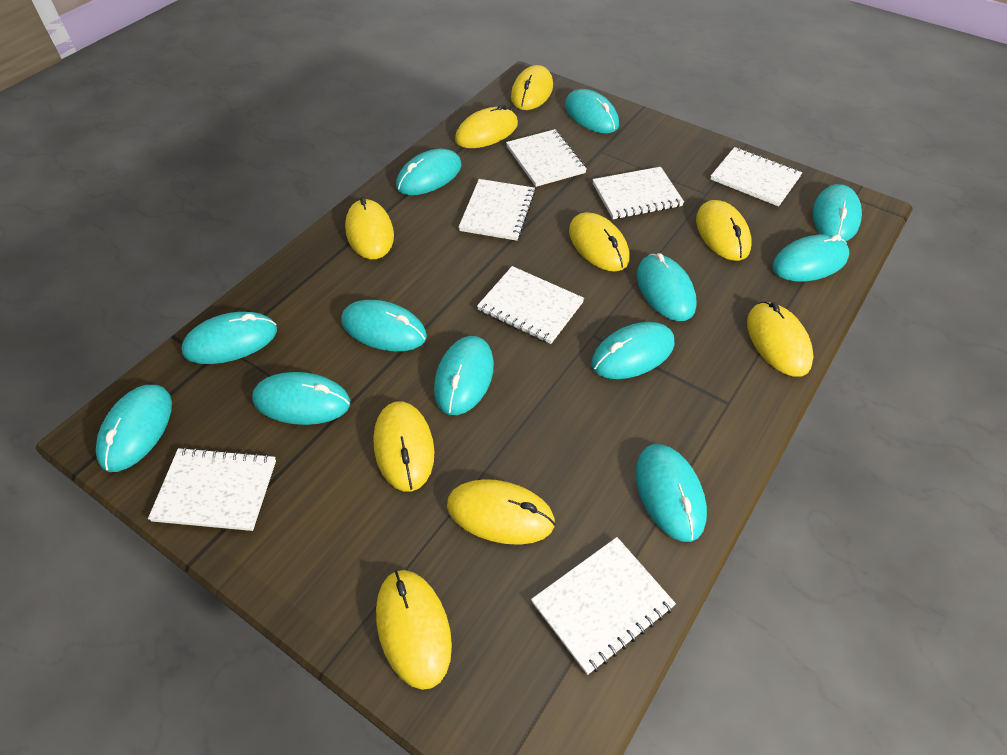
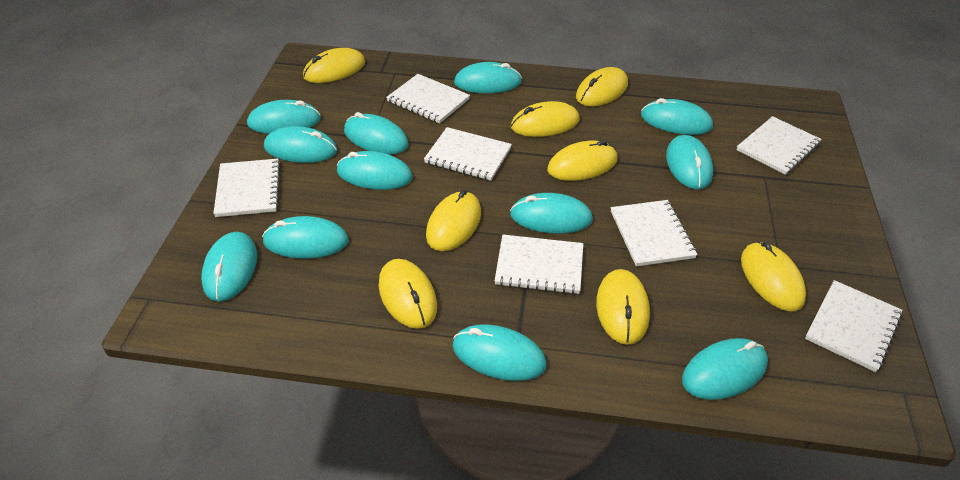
yellow mouse: 9 -> 8

